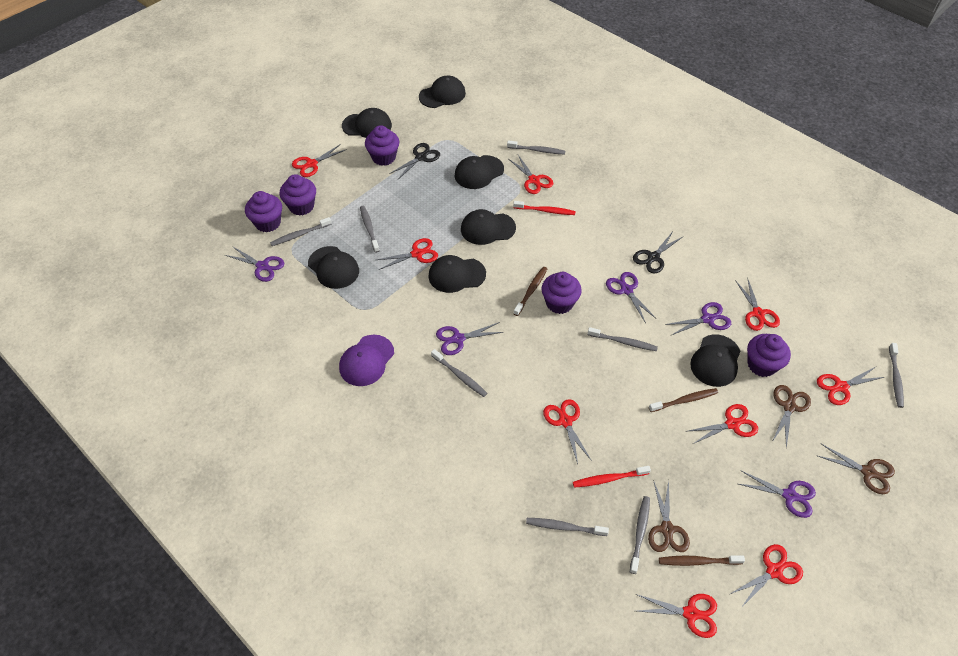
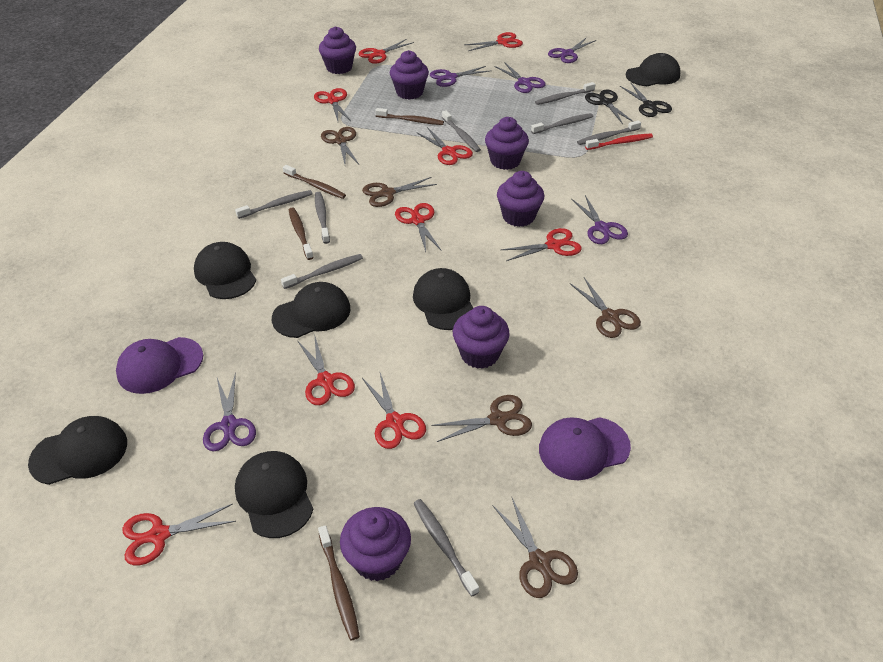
black cap: 7 -> 6
brown scissors: 3 -> 5
brown toothbrush: 3 -> 4
purple cap: 1 -> 2
purple cupcake: 5 -> 6
red toothbrush: 2 -> 1

